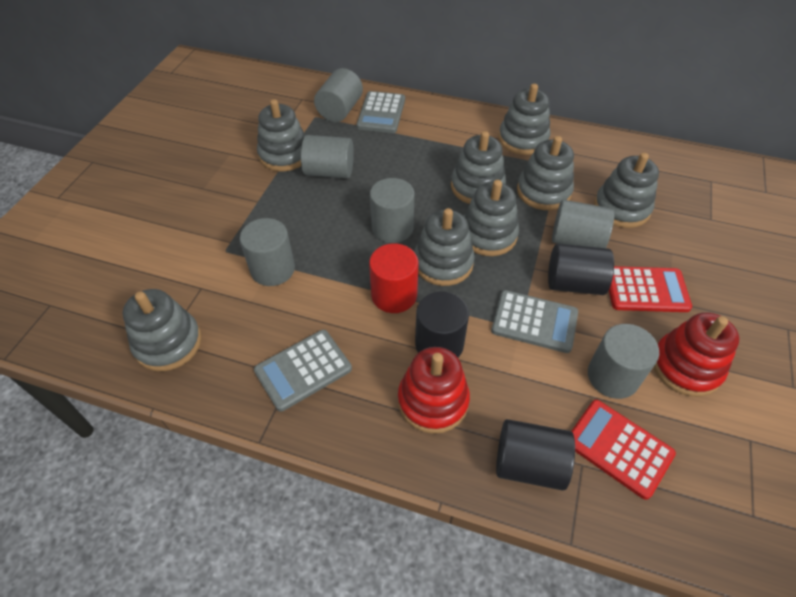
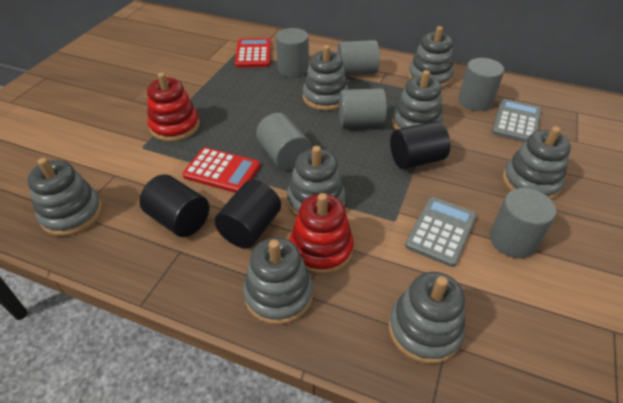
grey calculator: 3 -> 2
red cylinder: 1 -> 0

